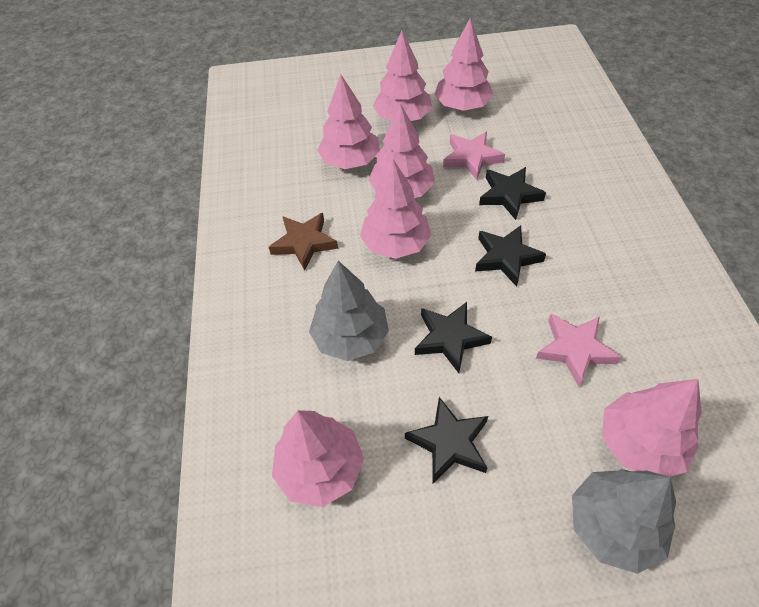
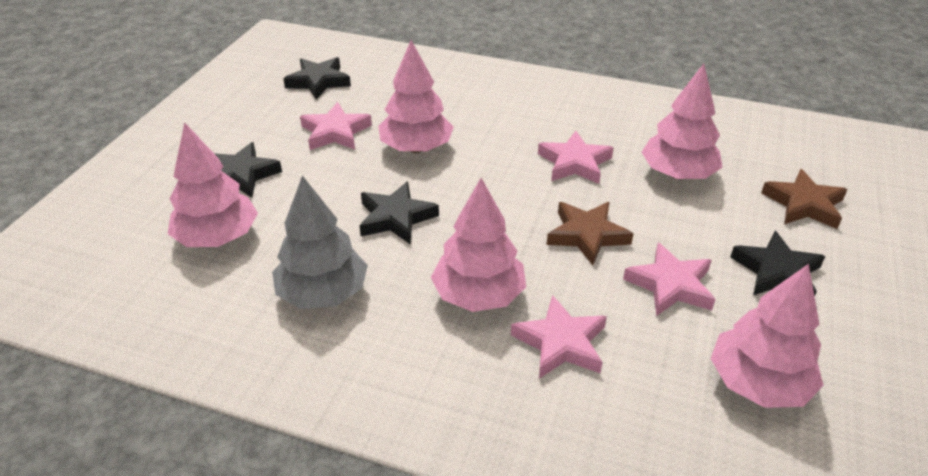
brown star: 1 -> 2
grey tree: 2 -> 1
pink star: 2 -> 4
pink tree: 7 -> 5

